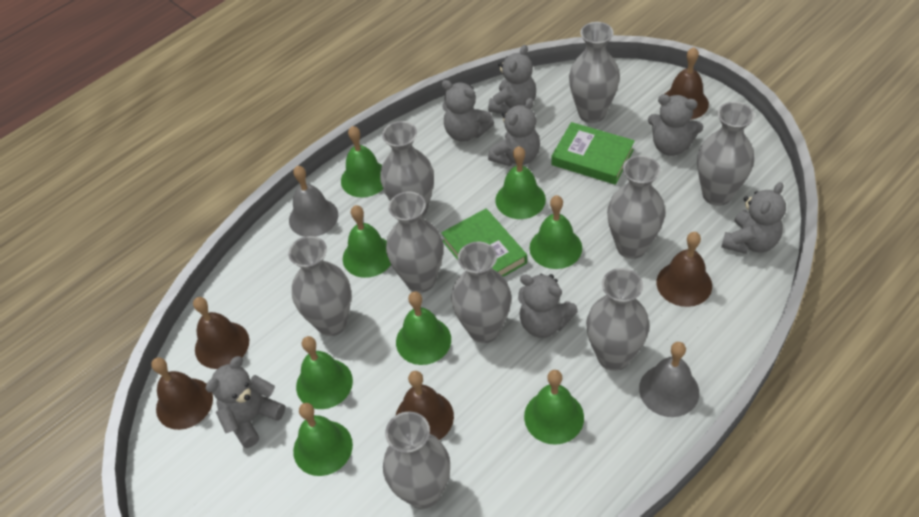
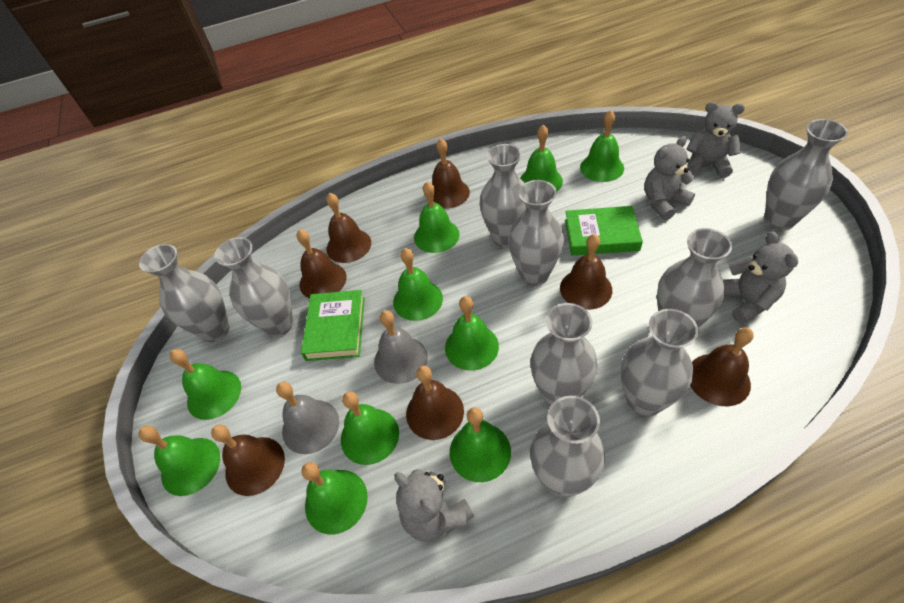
brown bell: 5 -> 7
green bell: 8 -> 10
grey teddy bear: 7 -> 4

